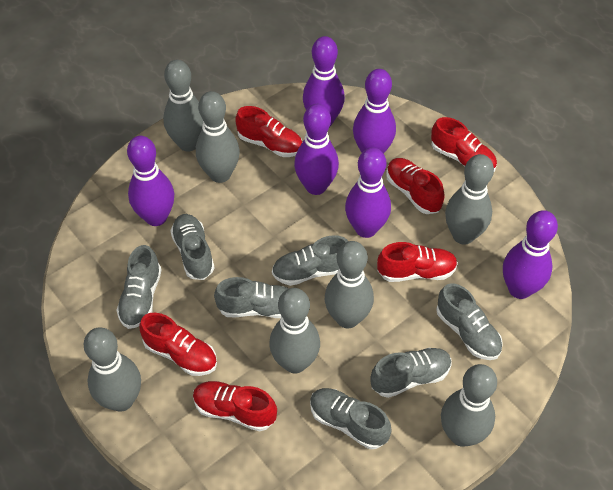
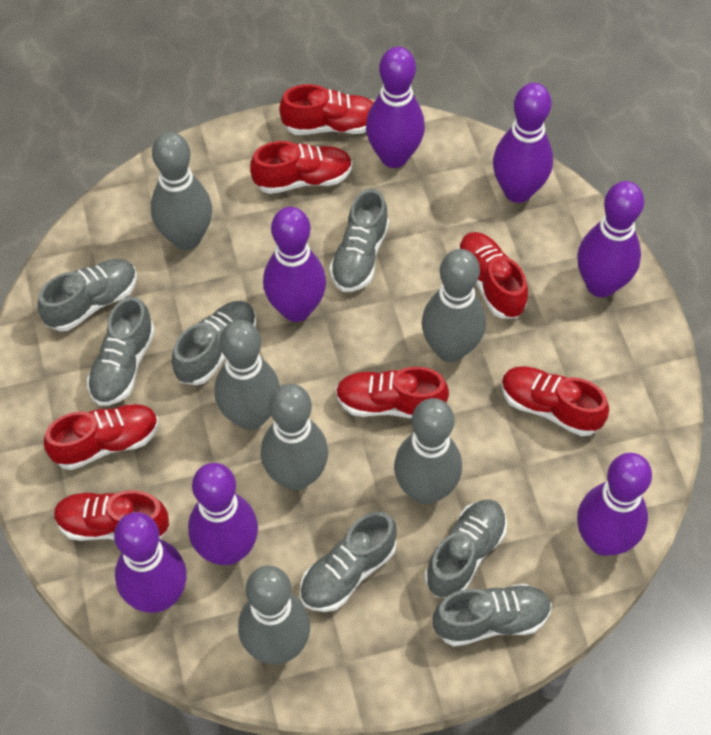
grey bowling pin: 7 -> 6
purple bowling pin: 6 -> 7
red shoe: 6 -> 7

